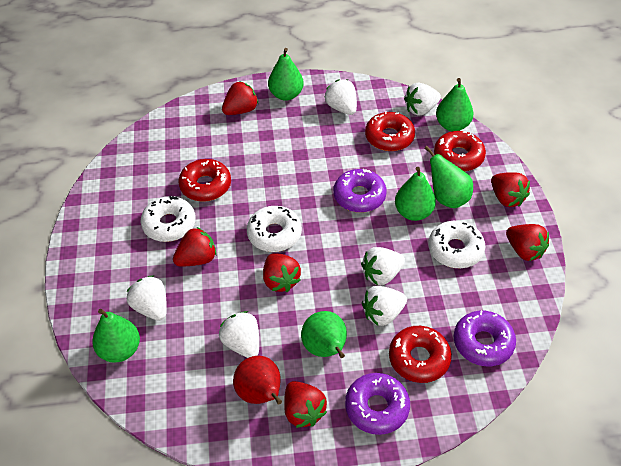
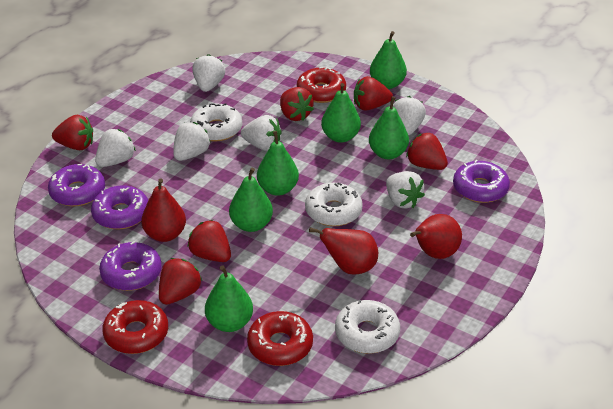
purple donut: 3 -> 4
red donut: 4 -> 3
red pear: 1 -> 3

